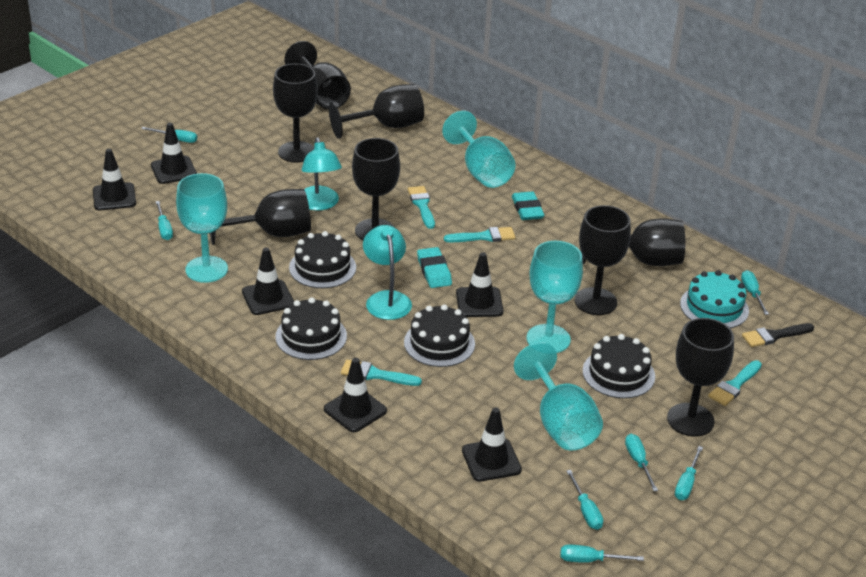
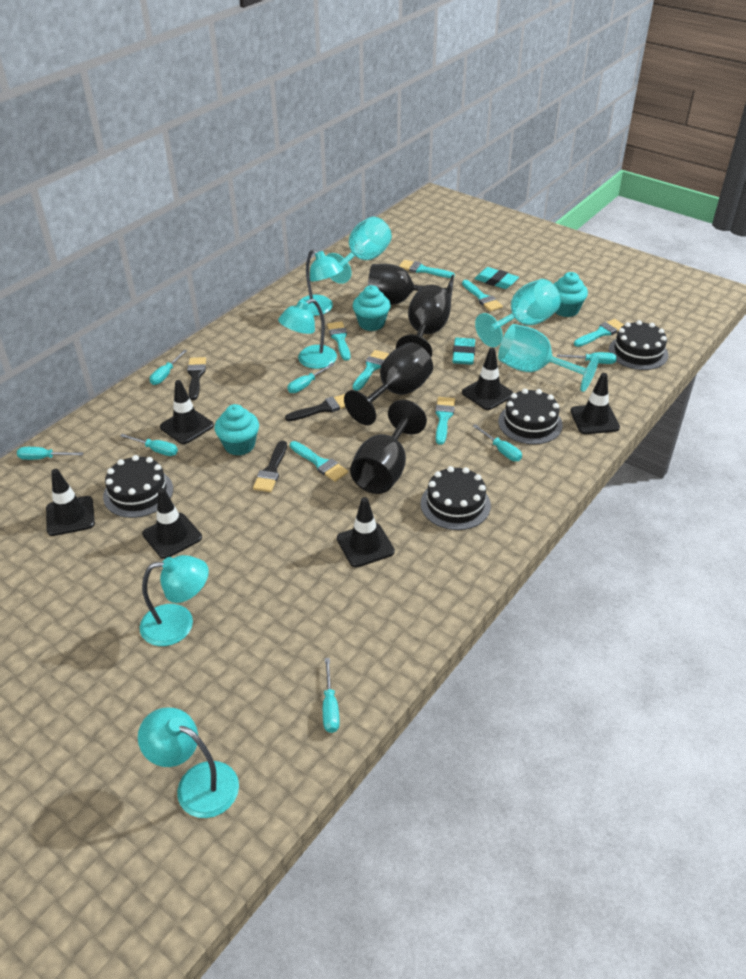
black brush: 1 -> 3
black goblet: 8 -> 4
turquoise brush: 4 -> 7
turquoise cake: 1 -> 0
turquoise cupcake: 0 -> 3
turquoise goblet: 4 -> 3
turquoise lamp: 2 -> 4

